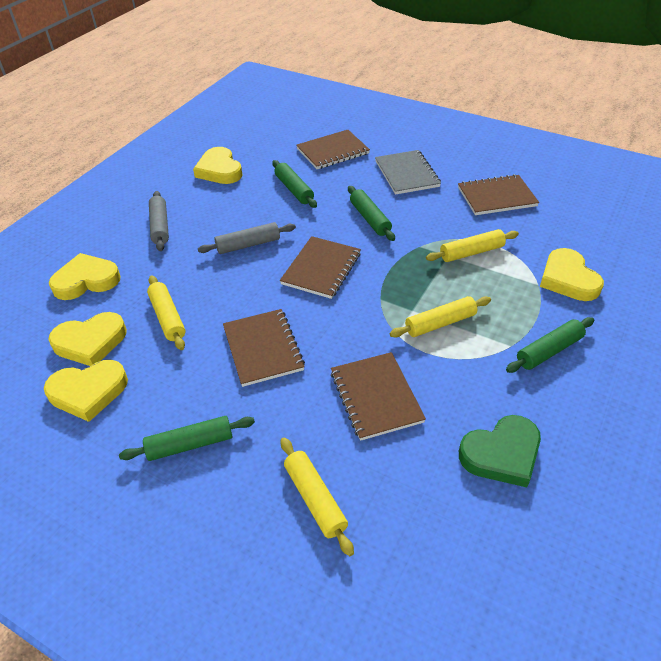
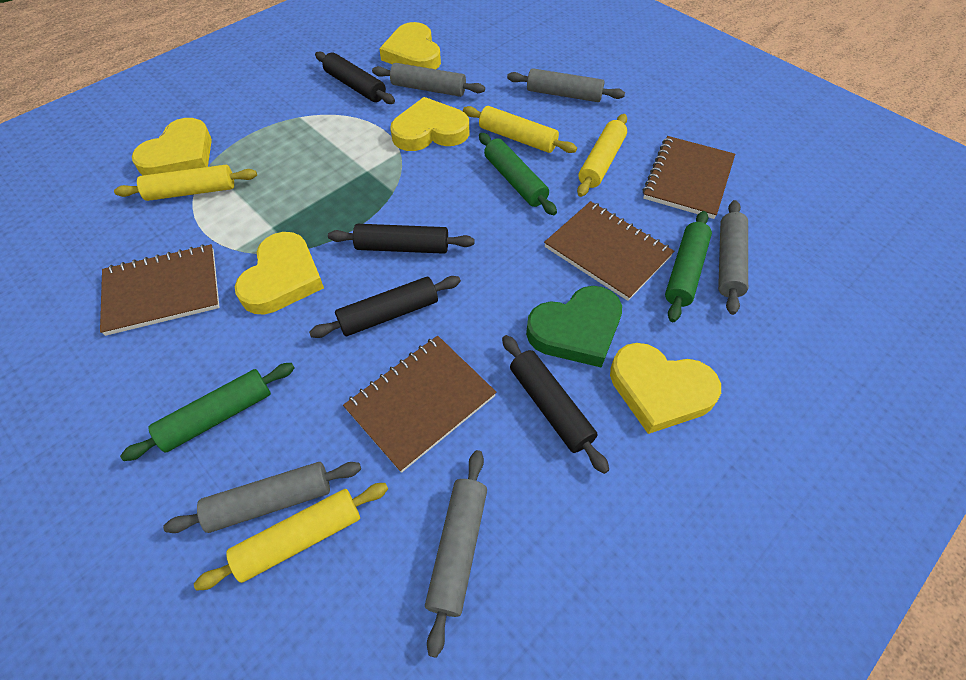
black rolling pin: 0 -> 4
brown notebook: 5 -> 4
green rolling pin: 4 -> 3
grey notebook: 1 -> 0
grey rolling pin: 2 -> 5

